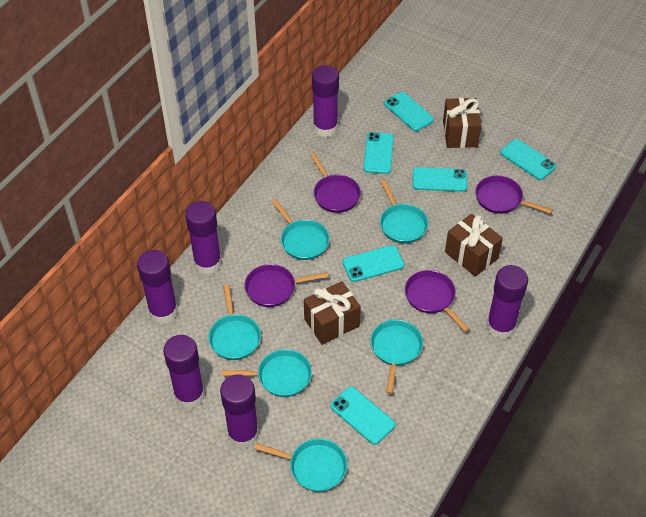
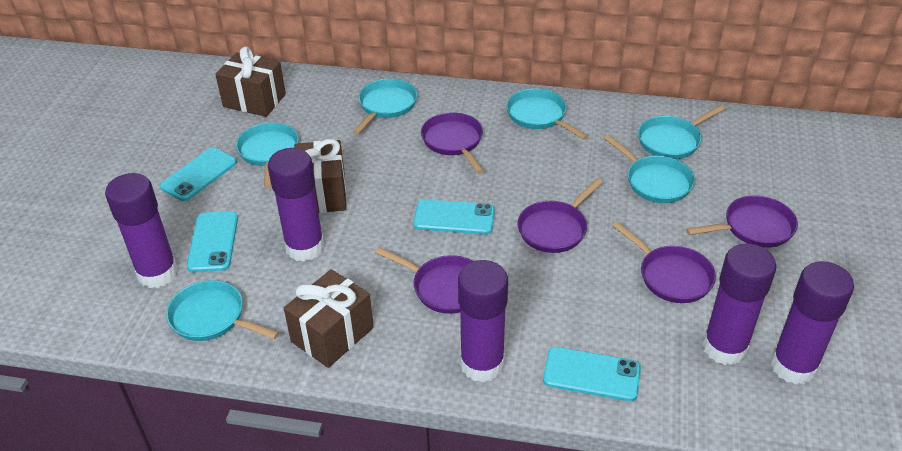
purple glue stick: 6 -> 5
purple pan: 4 -> 5
turquoise phone: 6 -> 4

